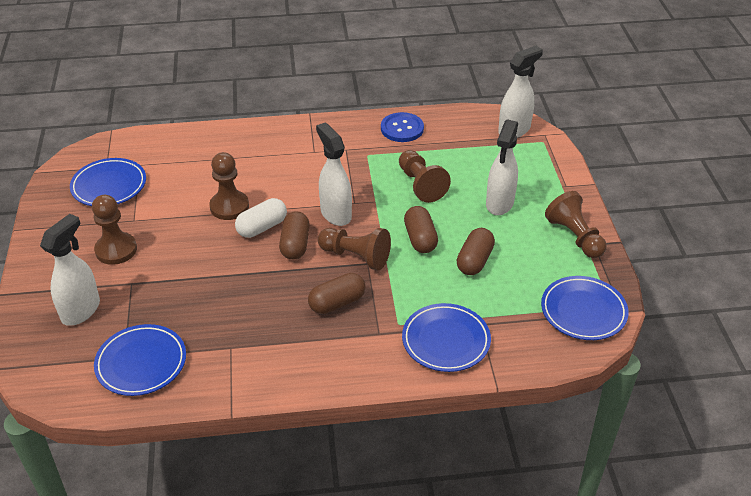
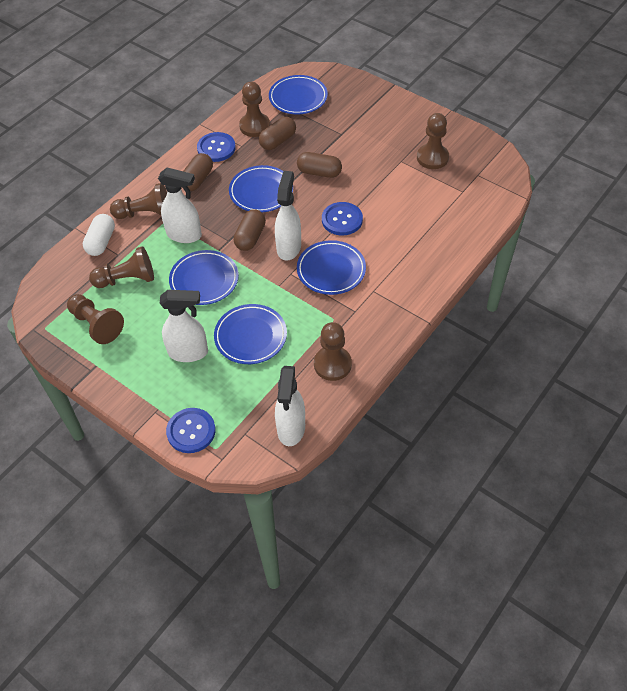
blue button: 1 -> 3
blue plate: 4 -> 5
brown pawn: 5 -> 6

